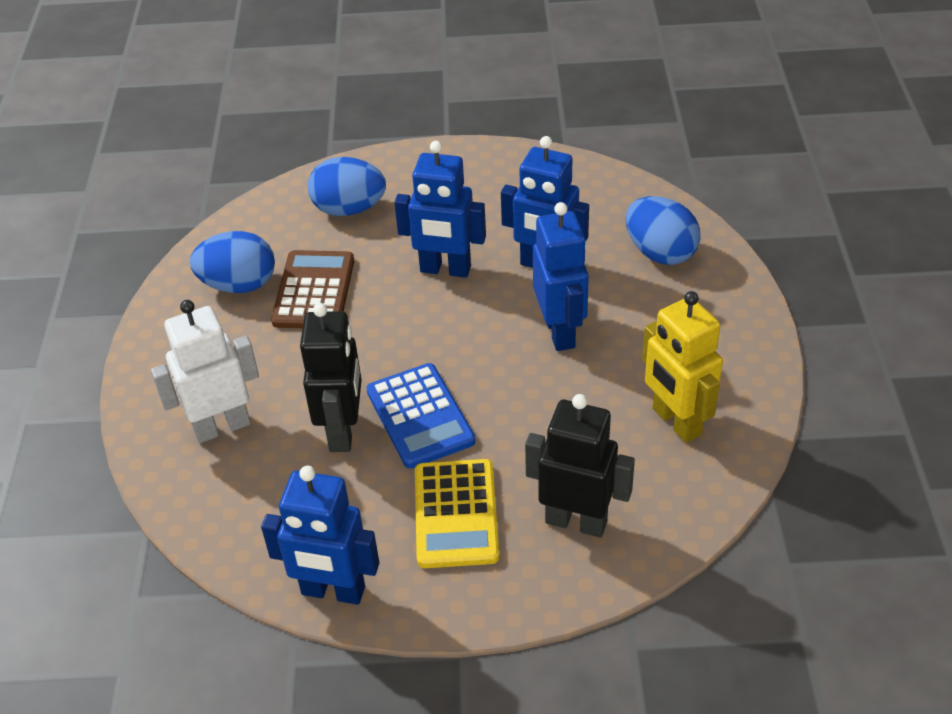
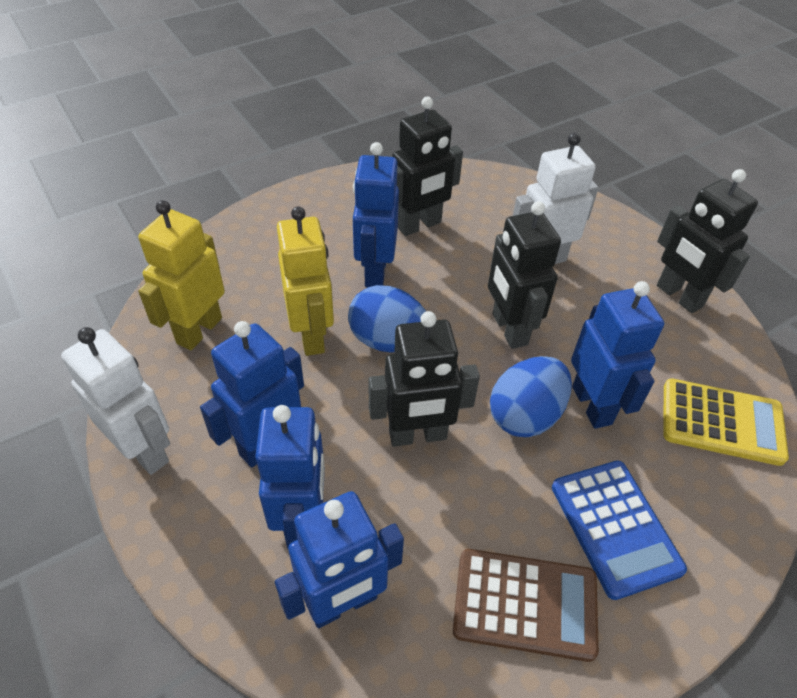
black robot: 2 -> 4
blue egg: 3 -> 2
blue robot: 4 -> 5
white robot: 1 -> 2
yellow robot: 1 -> 2

